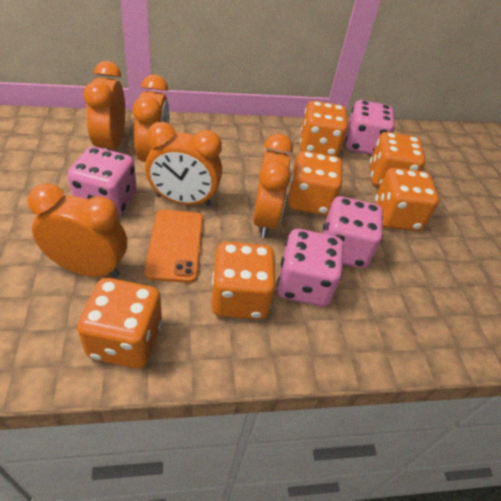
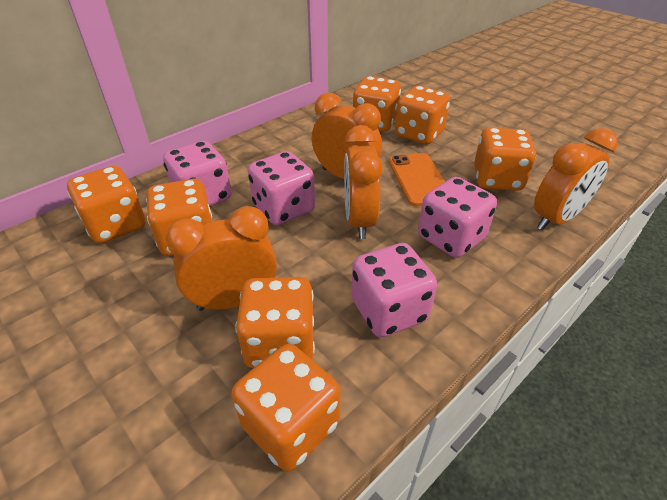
orange clock: 5 -> 4
orange dice: 6 -> 7

